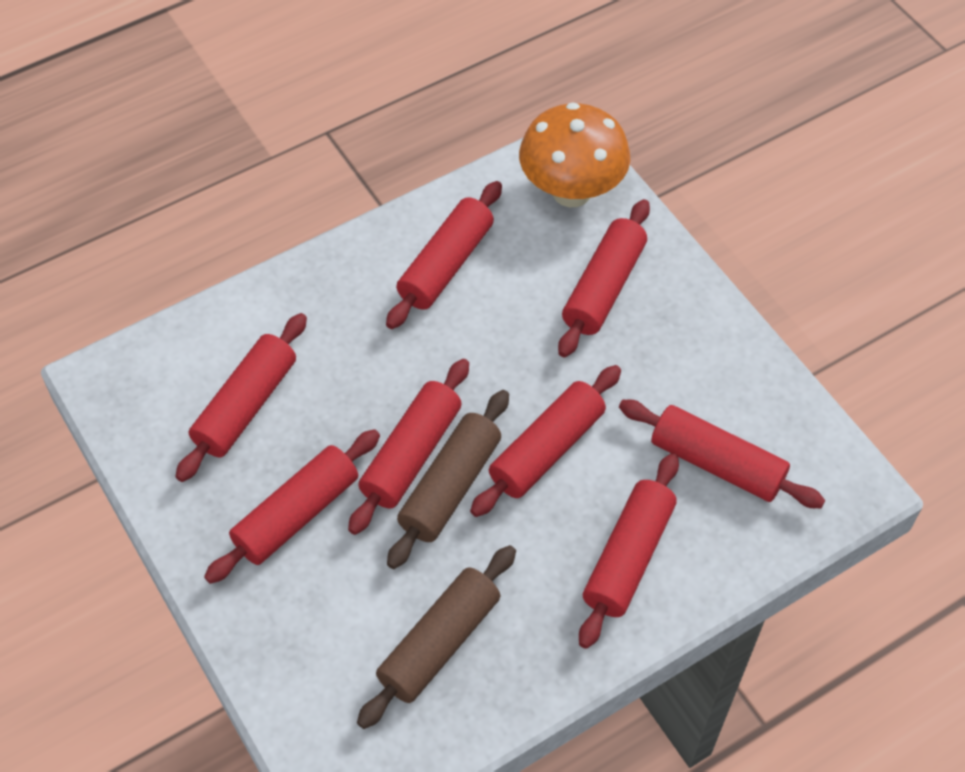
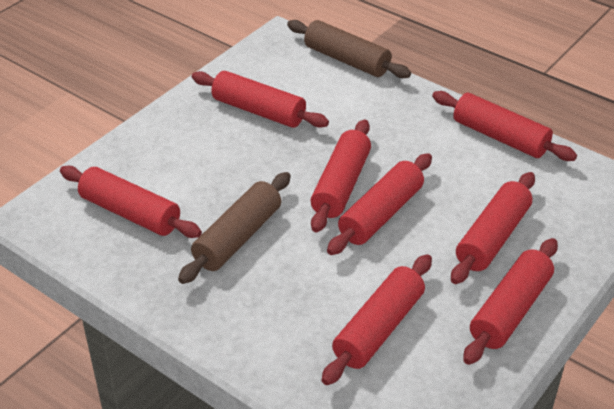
orange mushroom: 1 -> 0

